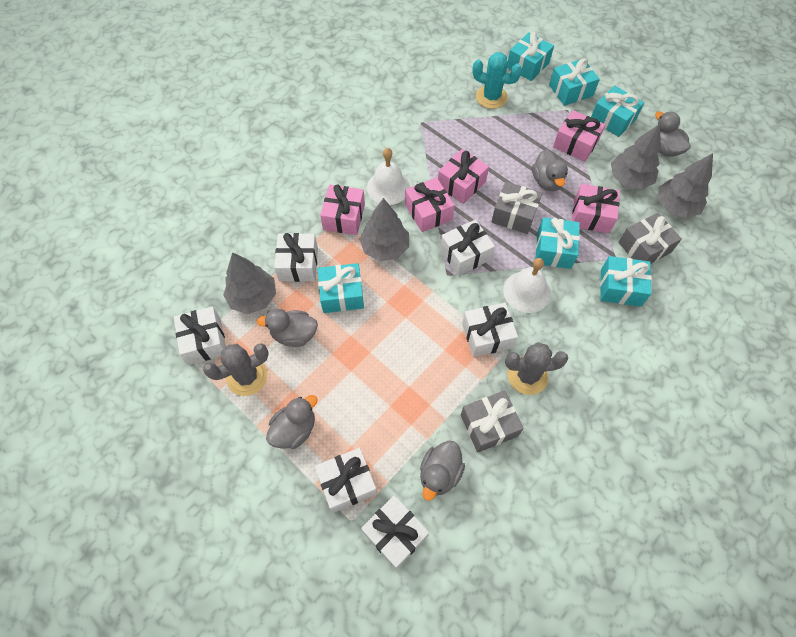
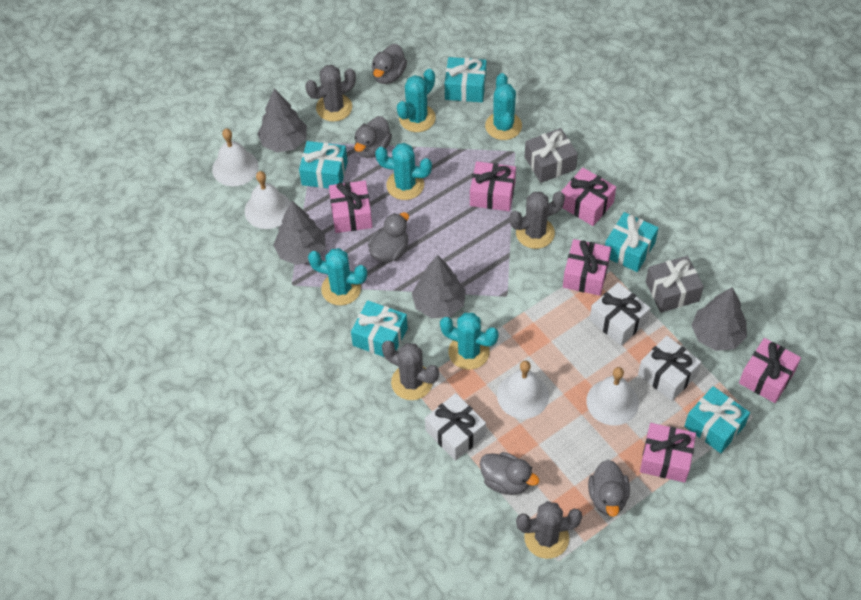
grey cactus: 2 -> 4
grey gift: 3 -> 2
pink gift: 5 -> 6
turquoise cactus: 1 -> 5
turquoise gift: 6 -> 5
white bell: 2 -> 4
white gift: 6 -> 3

